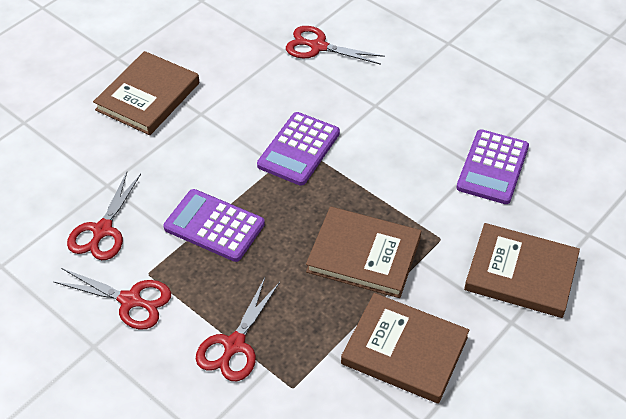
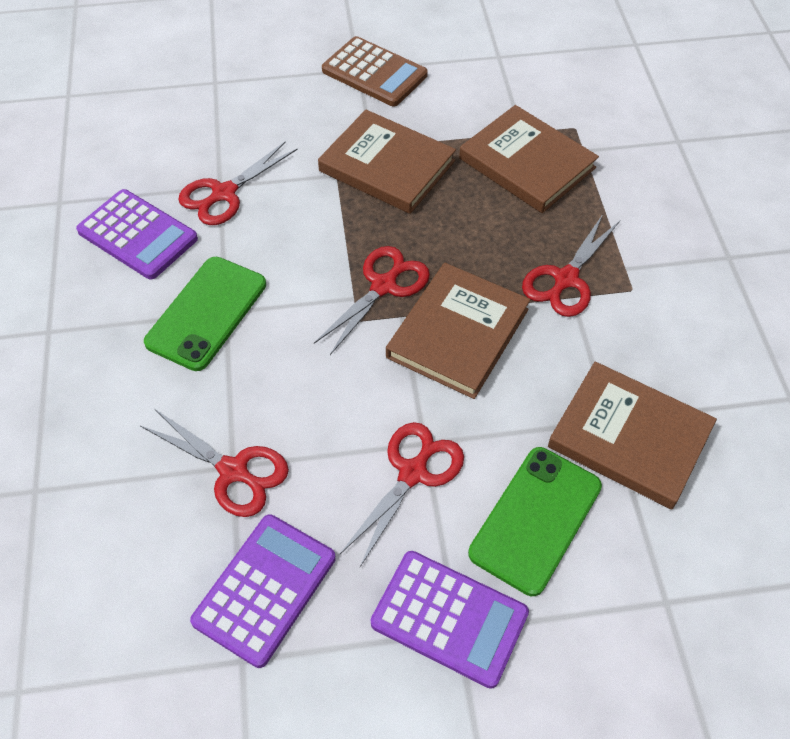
brown calculator: 0 -> 1
green phone: 0 -> 2
red scissors: 4 -> 5

